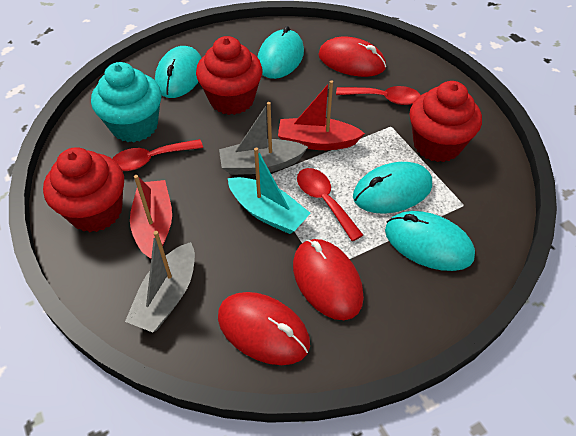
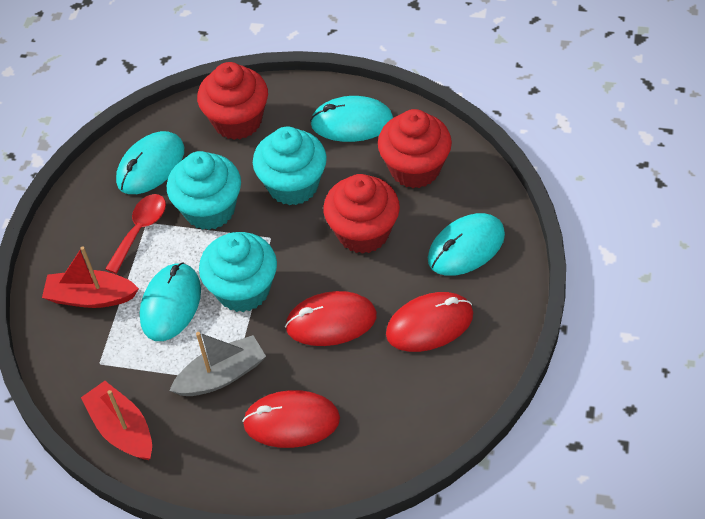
grey boat: 2 -> 1
red spoon: 3 -> 1
turquoise boat: 1 -> 0
turquoise cupcake: 1 -> 3

